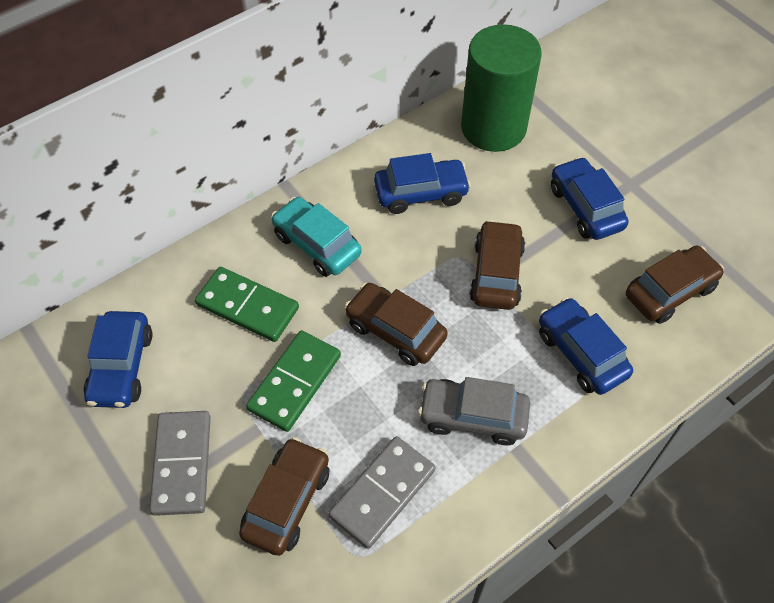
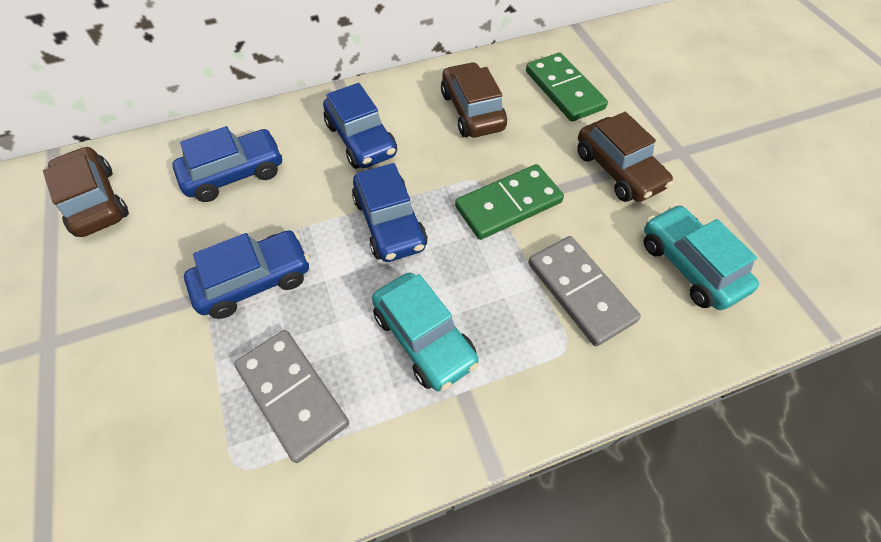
brown car: 4 -> 3
green cylinder: 1 -> 0
grey car: 1 -> 0
turquoise car: 1 -> 2

